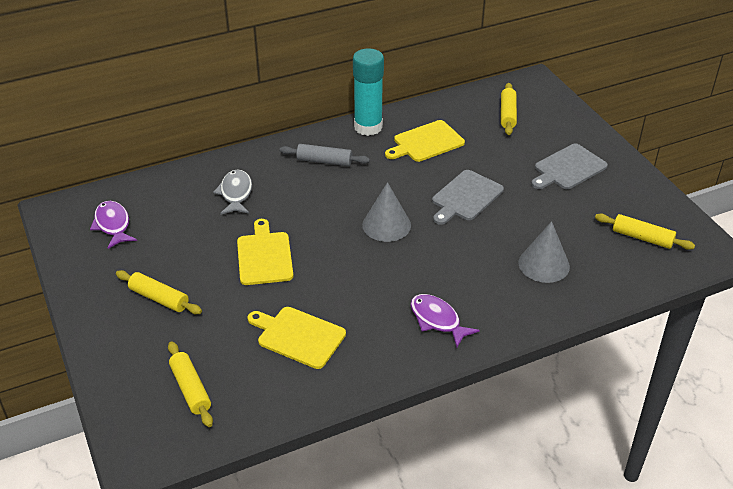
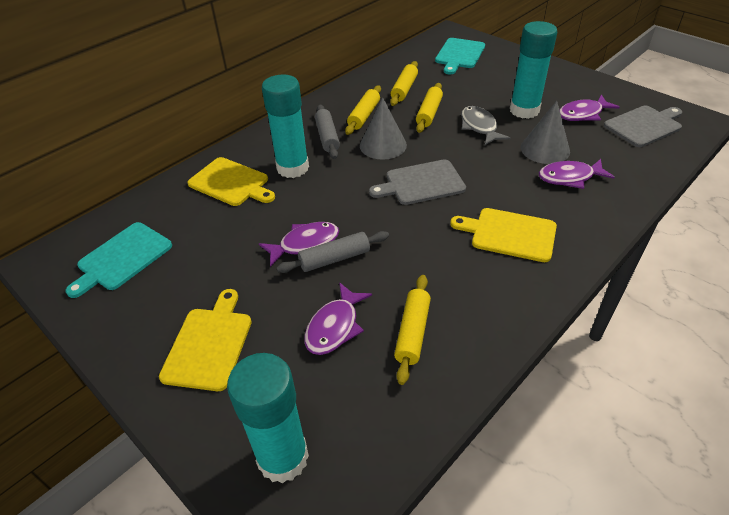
grey rolling pin: 1 -> 2
purple fish: 2 -> 4
turquoise cutting board: 0 -> 2
turquoise glue stick: 1 -> 3

